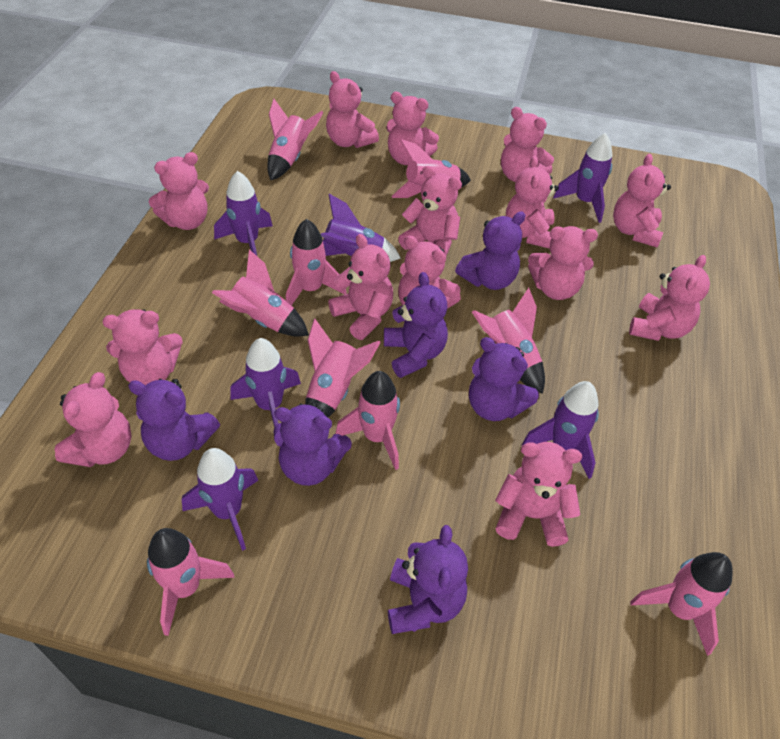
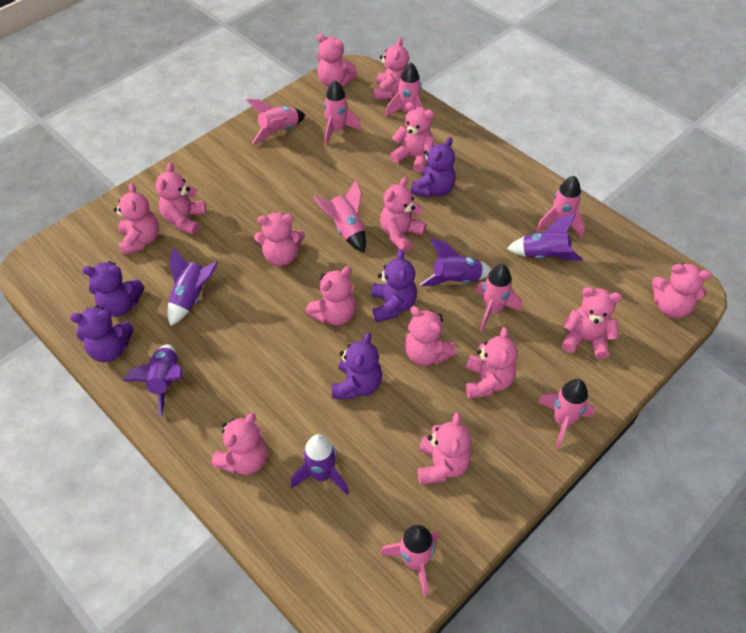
pink rocket: 9 -> 8
purple rocket: 6 -> 5
purple teddy bear: 6 -> 5

